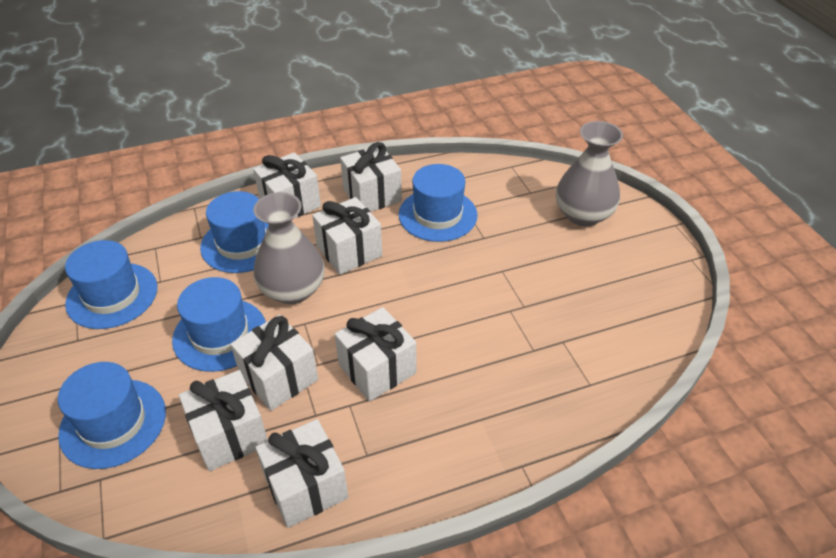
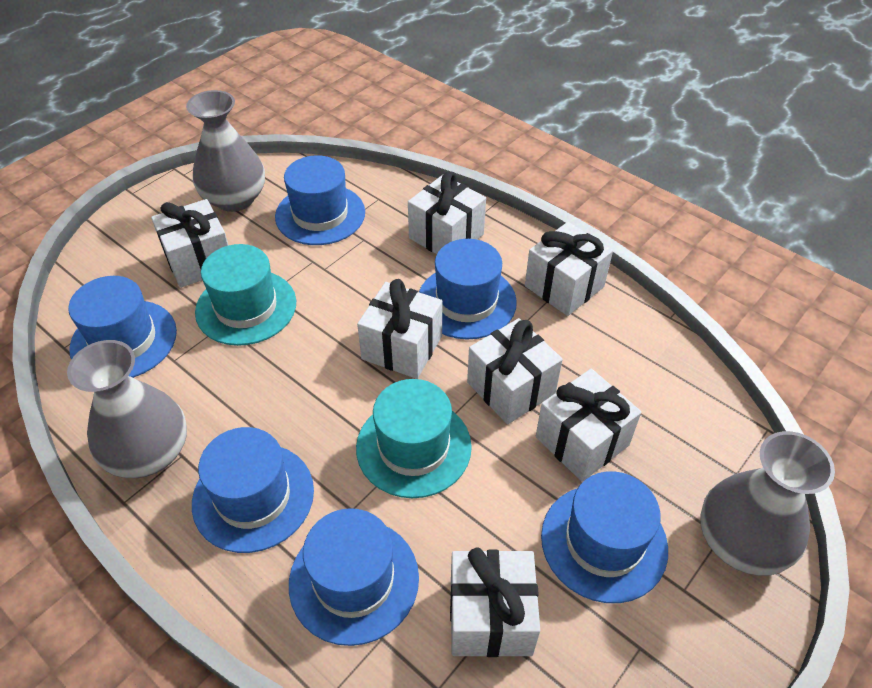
blue hat: 5 -> 6
grey vase: 2 -> 3
turquoise hat: 0 -> 2

